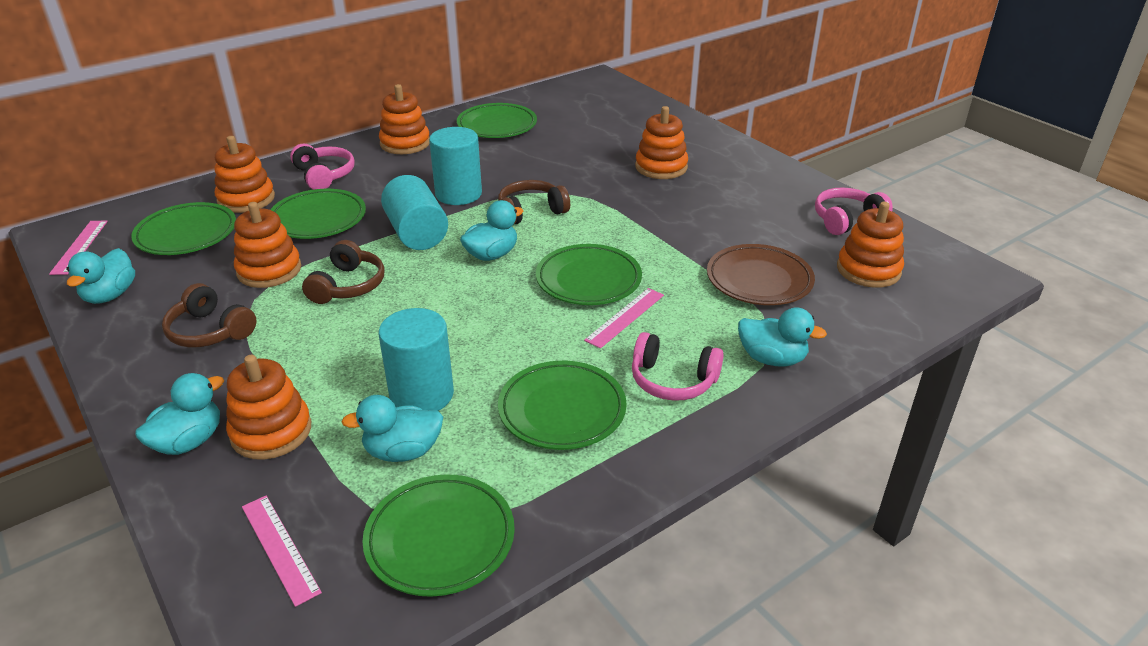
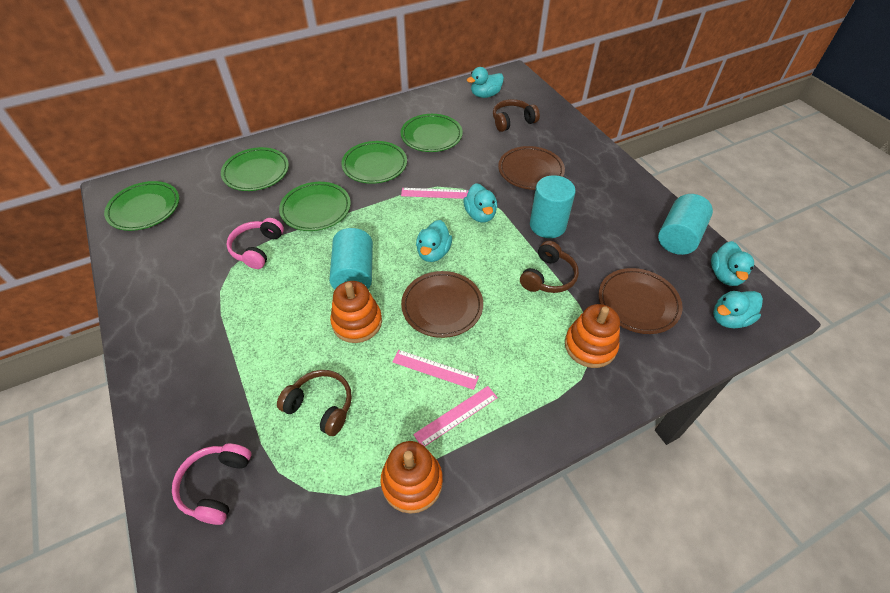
brown plate: 1 -> 3
green plate: 6 -> 5
orange stacking toy: 6 -> 3
pink headphones: 3 -> 2

